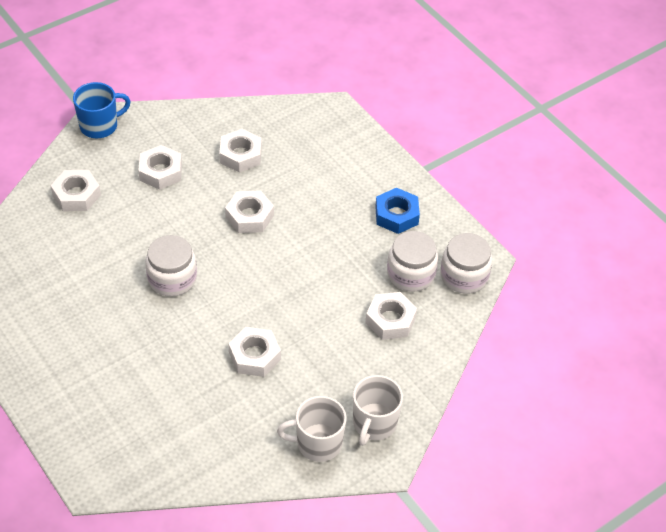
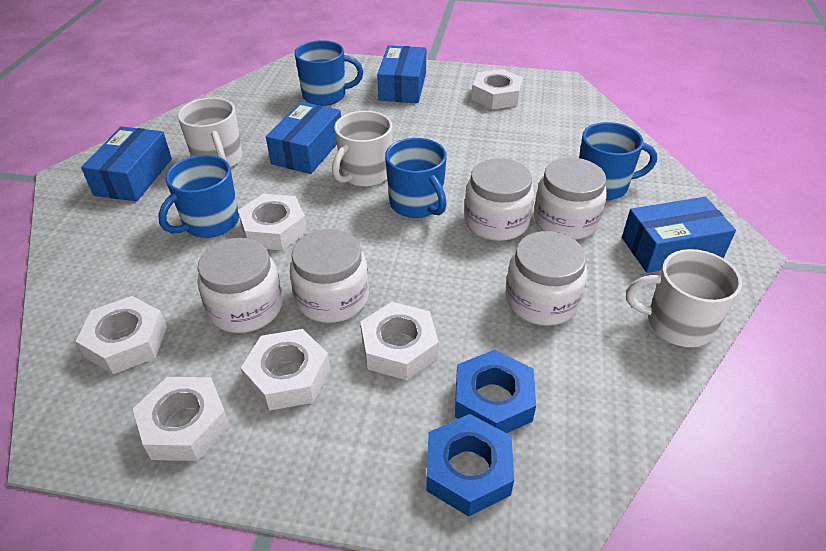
blue box: 0 -> 4
blue mug: 1 -> 4
blue nut: 1 -> 2
white jar: 3 -> 5
white mug: 2 -> 3

